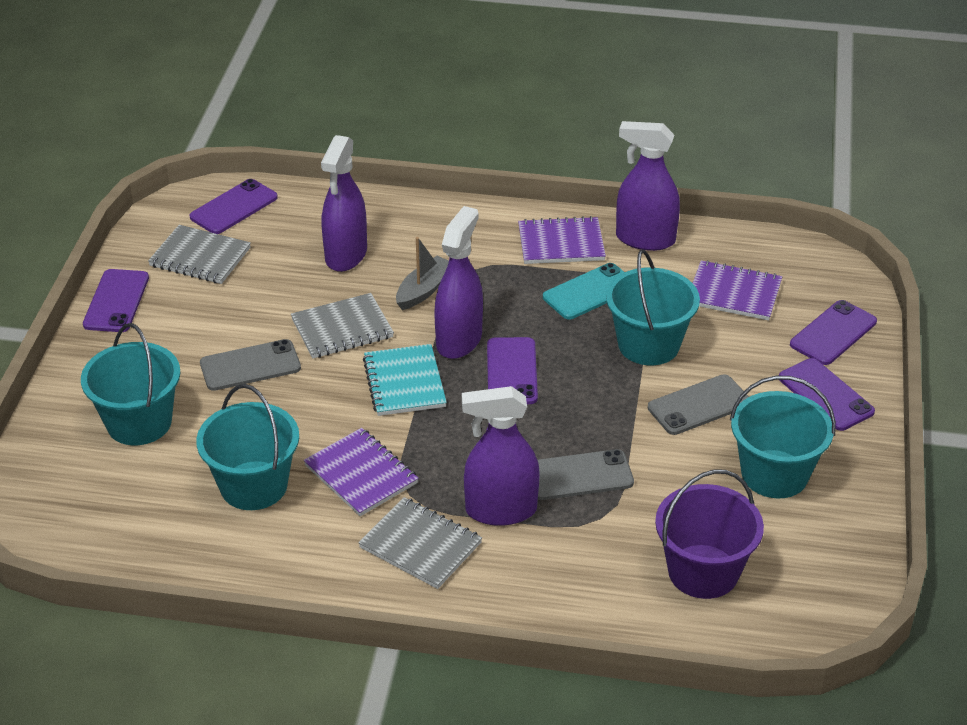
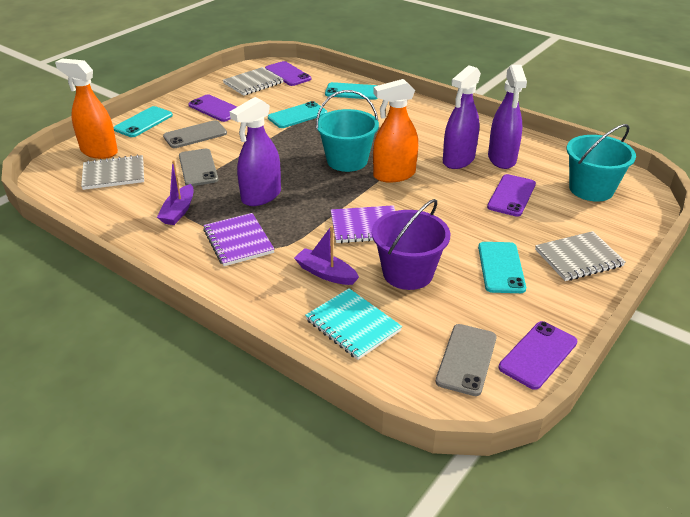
grey boat: 1 -> 0
orange spray bottle: 0 -> 2
purple boat: 0 -> 2
purple notebook: 3 -> 2
purple phone: 5 -> 4
purple spray bottle: 4 -> 3
turquoise bucket: 4 -> 2
turquoise phone: 1 -> 4

